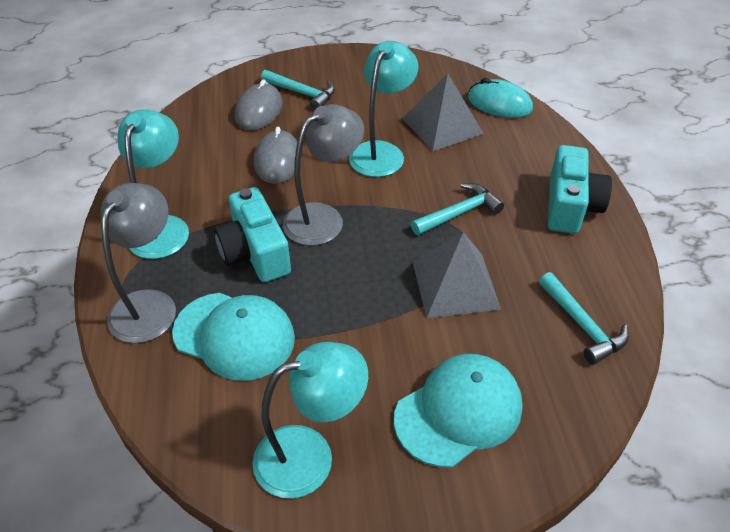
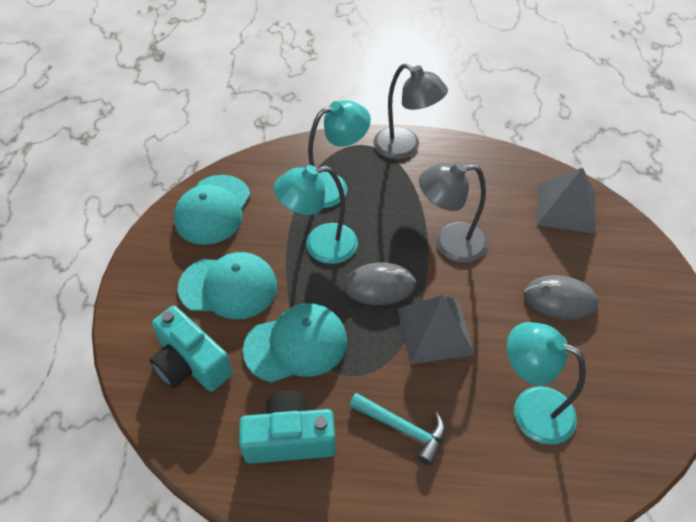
turquoise cap: 2 -> 3
turquoise hammer: 3 -> 1
turquoise mouse: 1 -> 0

